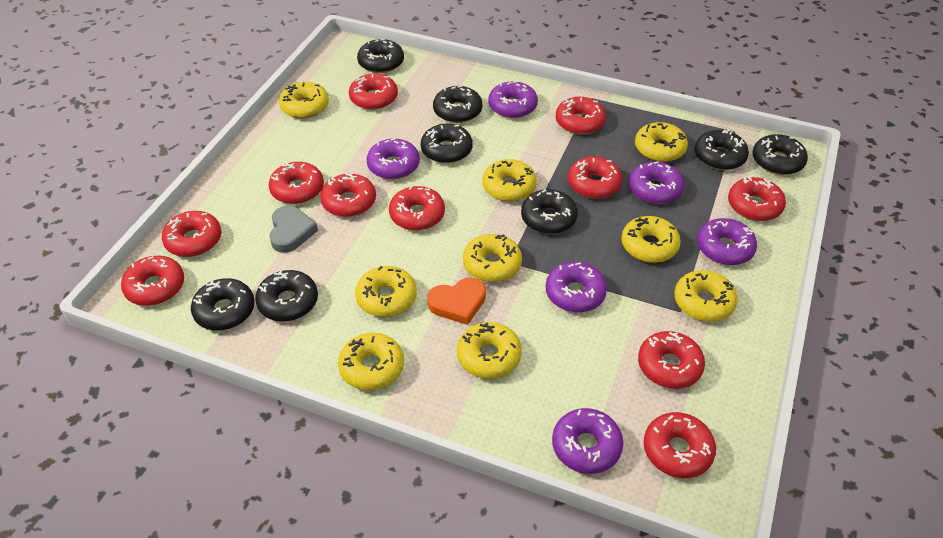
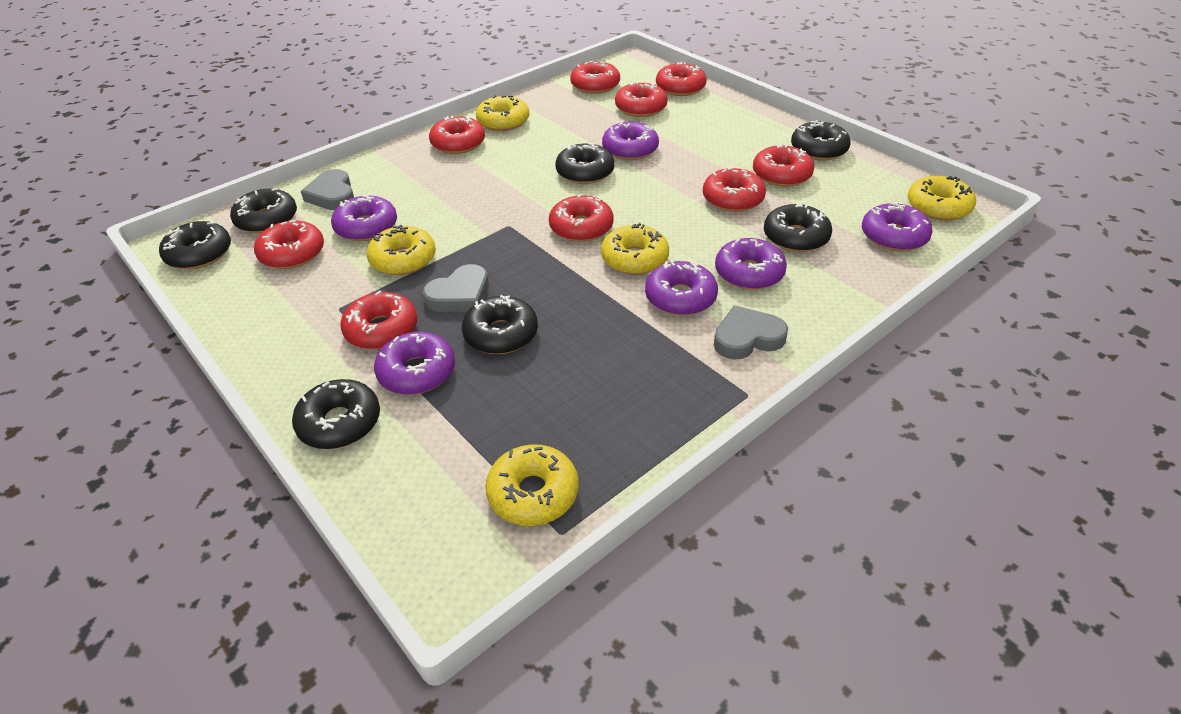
black donut: 8 -> 7
grey heart: 1 -> 3
orange heart: 1 -> 0
red donut: 11 -> 9
yellow donut: 9 -> 5

